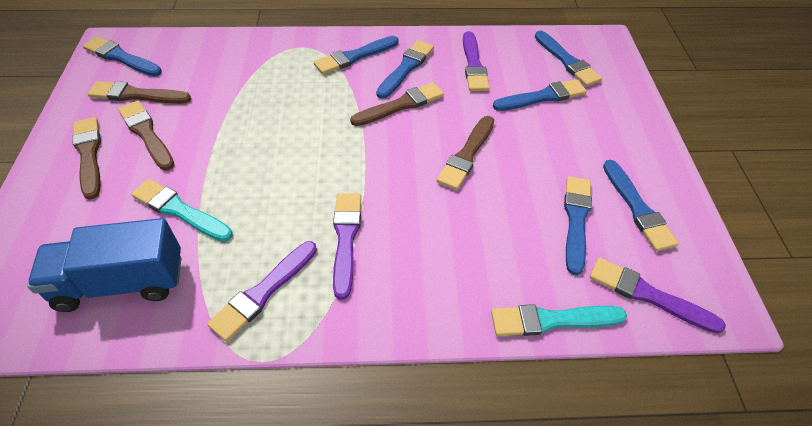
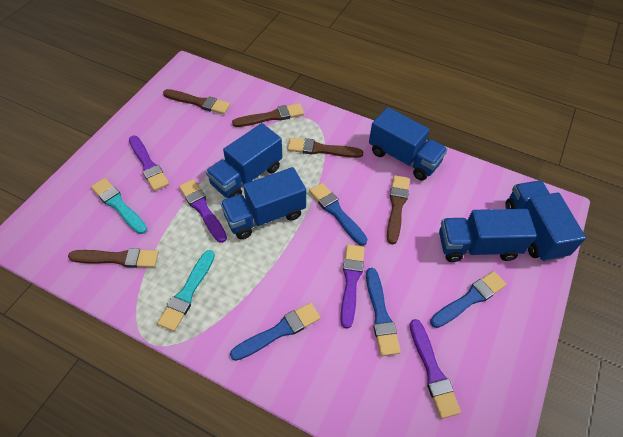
blue brush: 7 -> 4
blue truck: 1 -> 5

